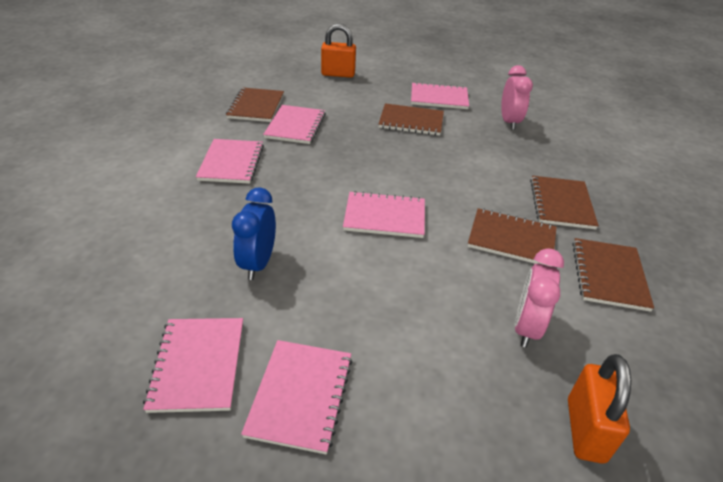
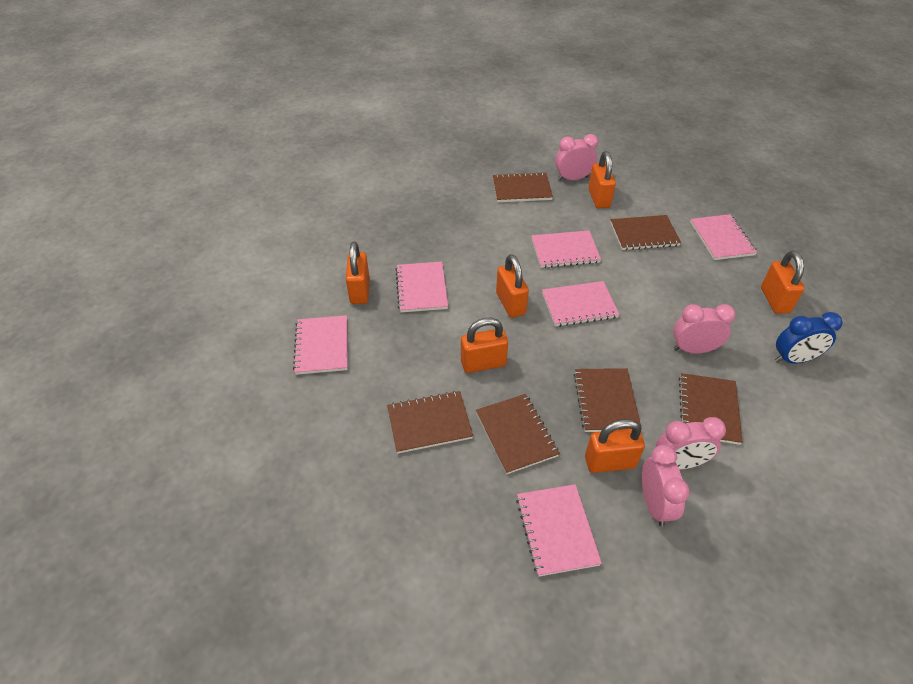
brown notebook: 5 -> 6
orange padlock: 2 -> 6
pink clock: 2 -> 4

